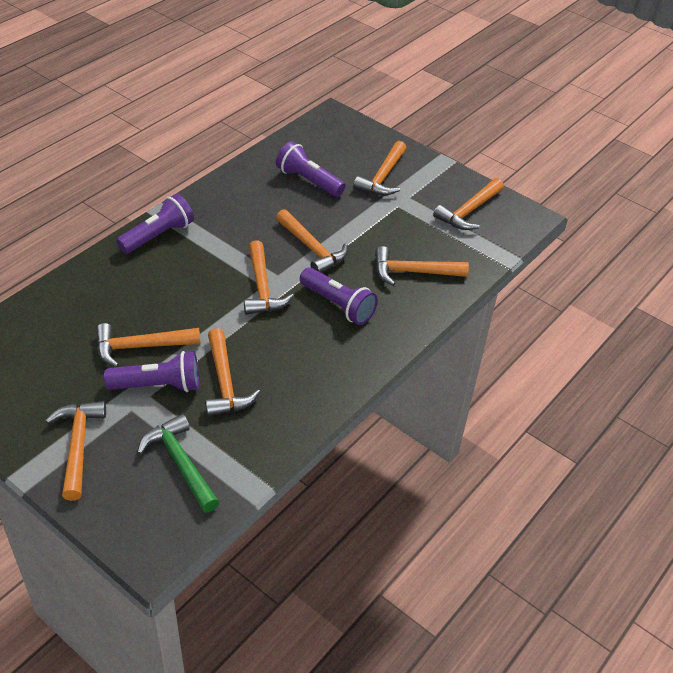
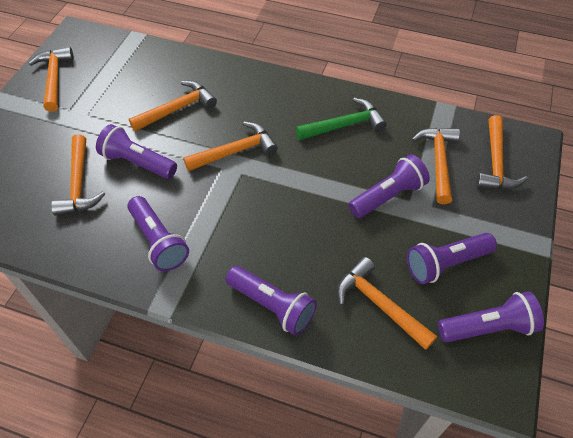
orange hammer: 8 -> 7
purple flashlight: 4 -> 6

